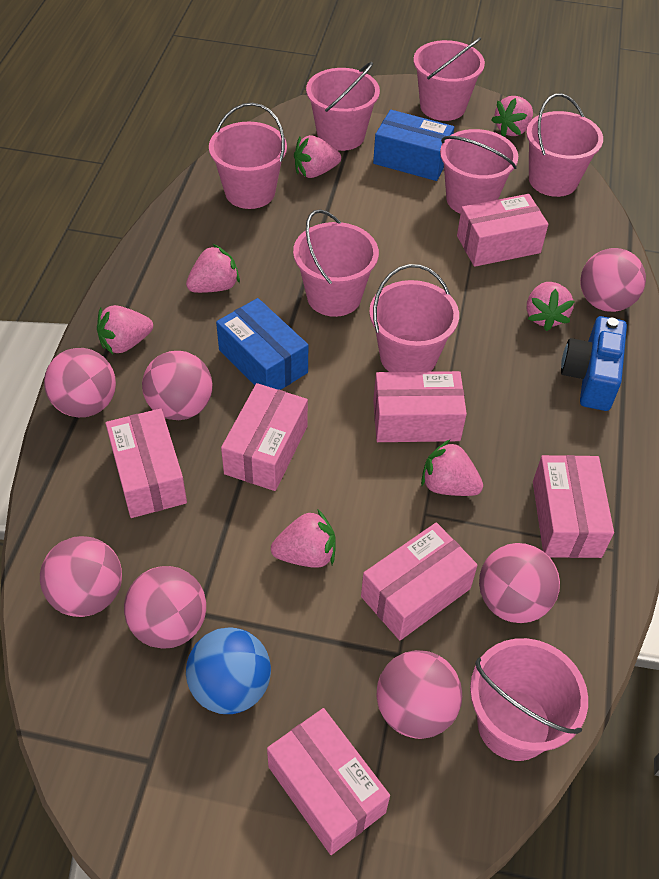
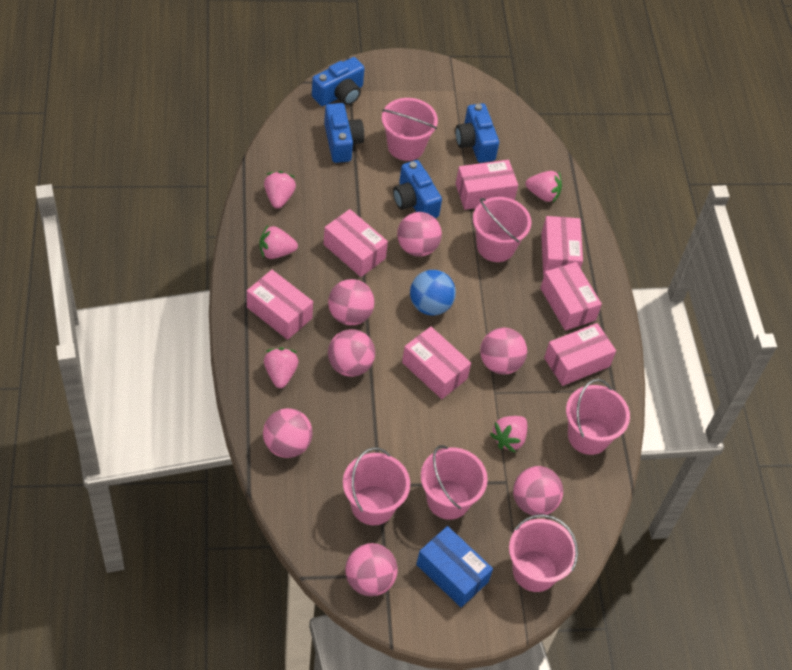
blue box: 2 -> 1
blue camera: 1 -> 4
pink bucket: 8 -> 6
pink strawberry: 7 -> 5

